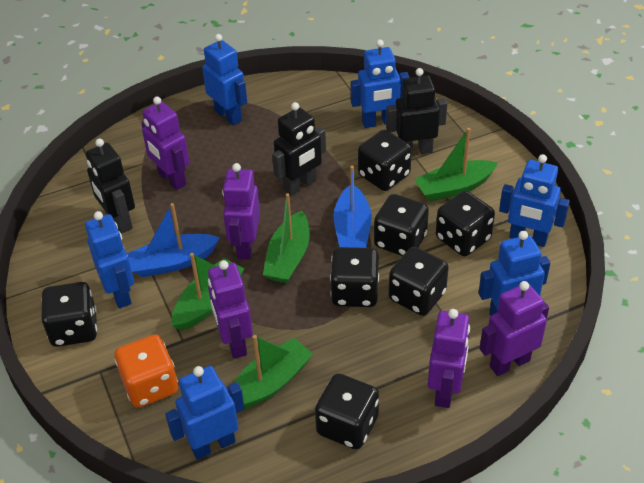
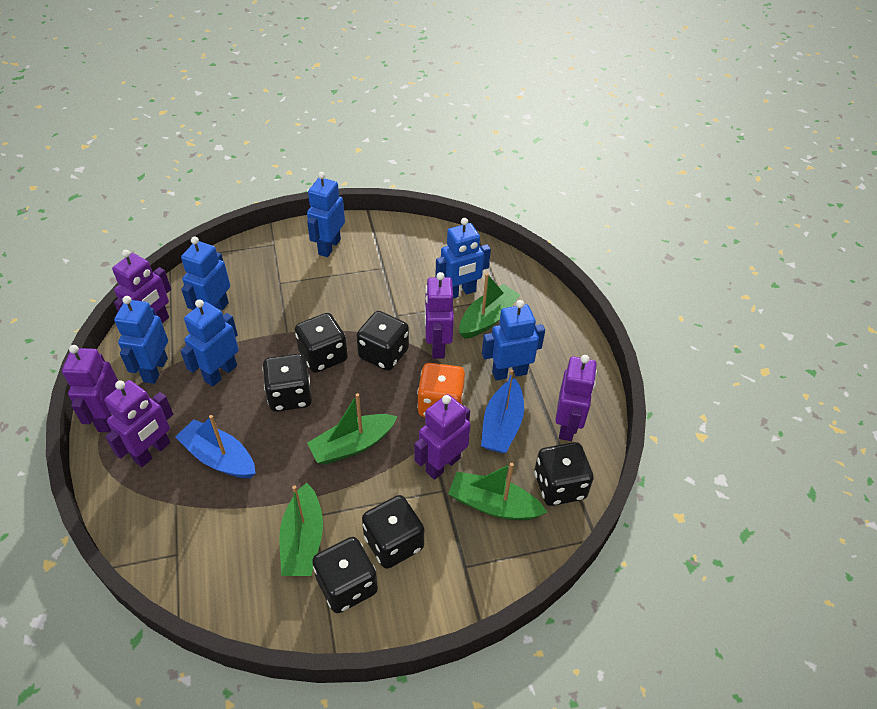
black dice: 7 -> 6
black robot: 3 -> 0
purple robot: 5 -> 6

